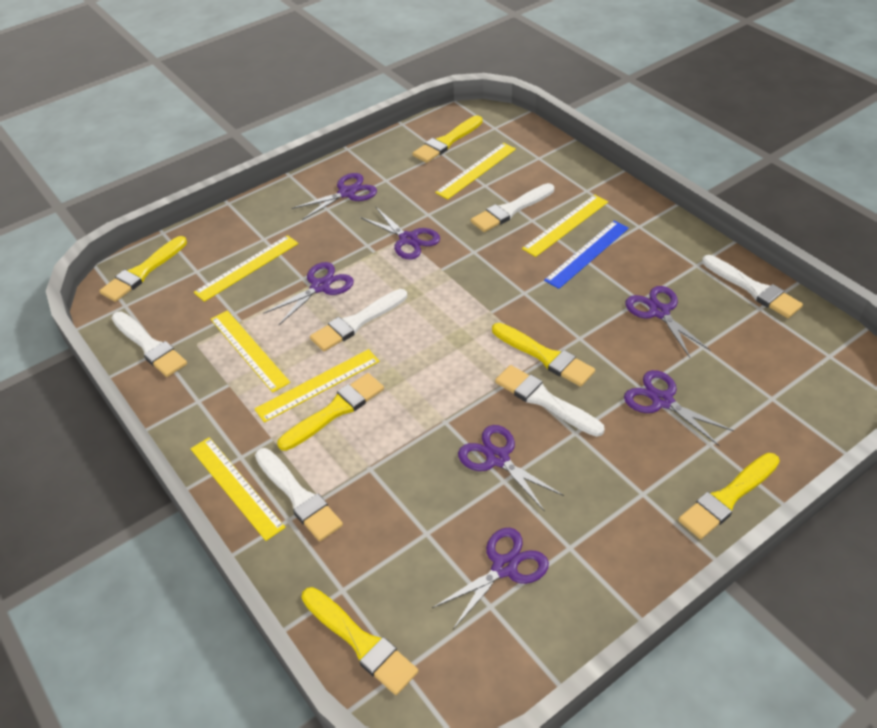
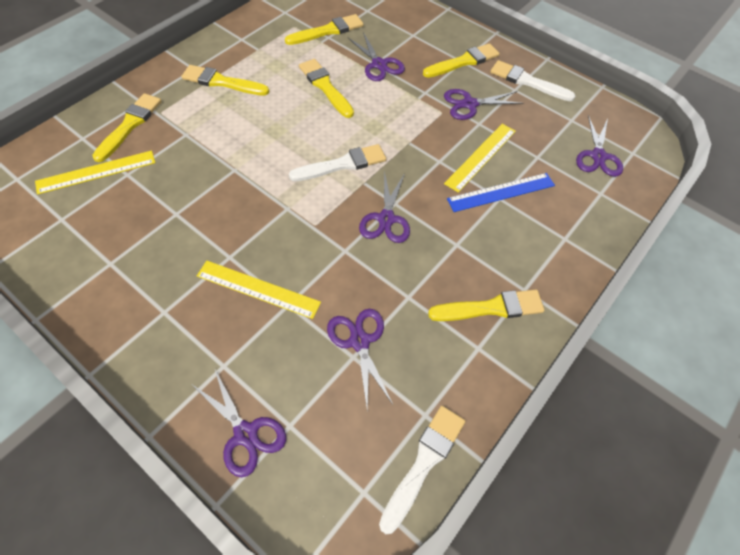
purple scissors: 7 -> 6
white brush: 6 -> 3
yellow ruler: 6 -> 3

